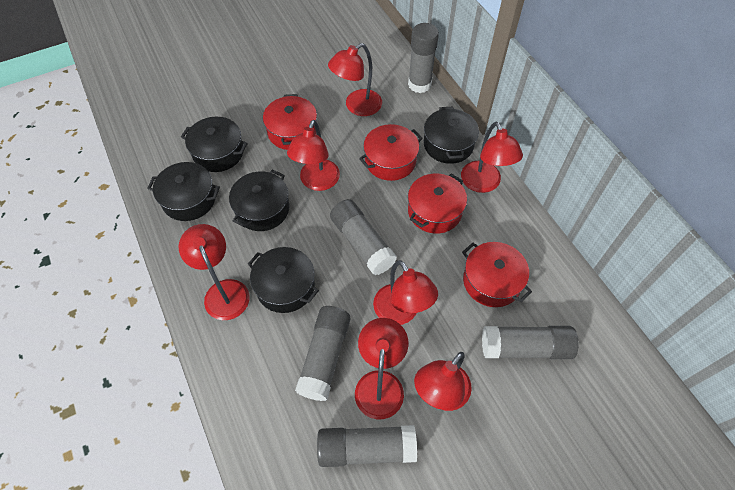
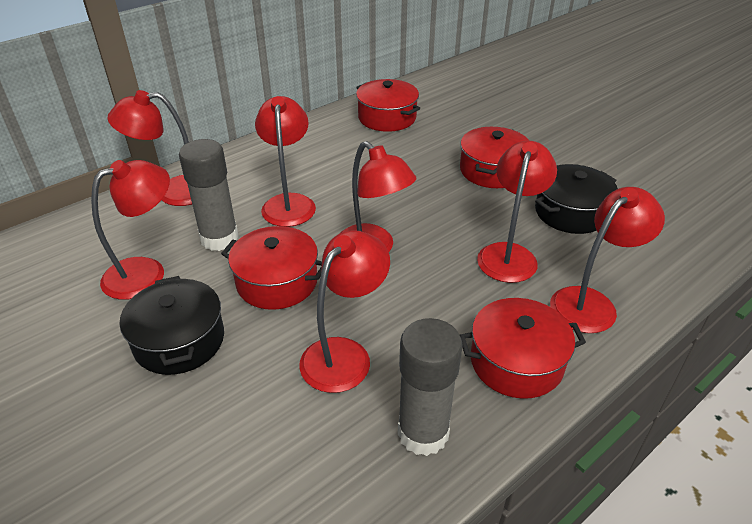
black pot: 5 -> 2
grey glue stick: 5 -> 2

